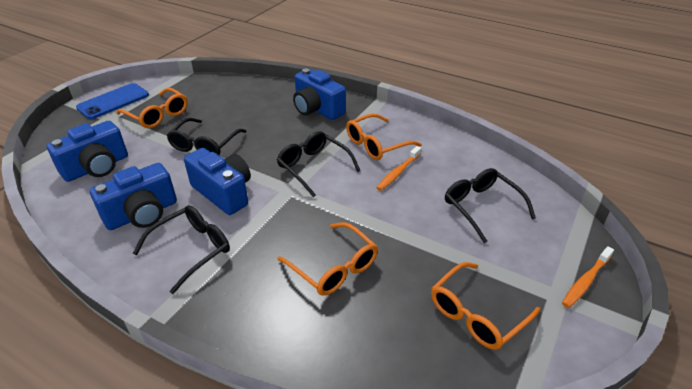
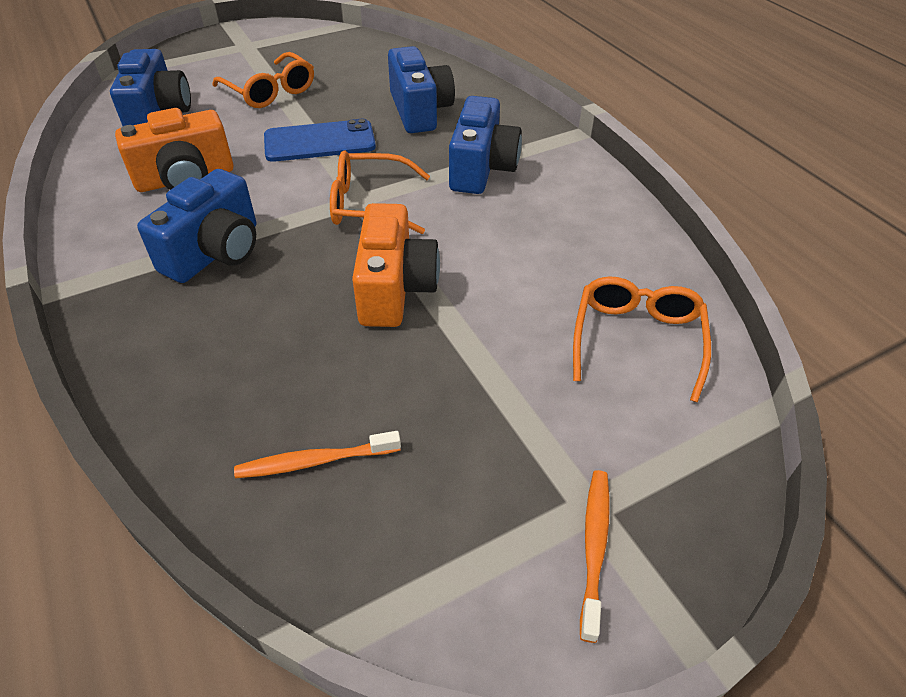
black glasses: 4 -> 0
orange camera: 0 -> 2
orange glasses: 4 -> 3

